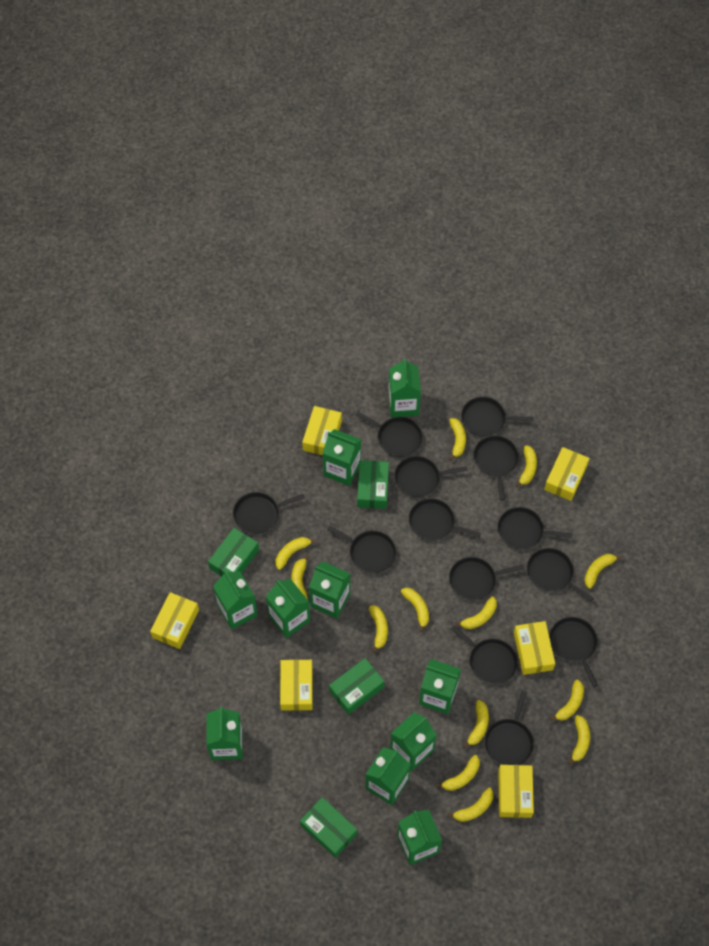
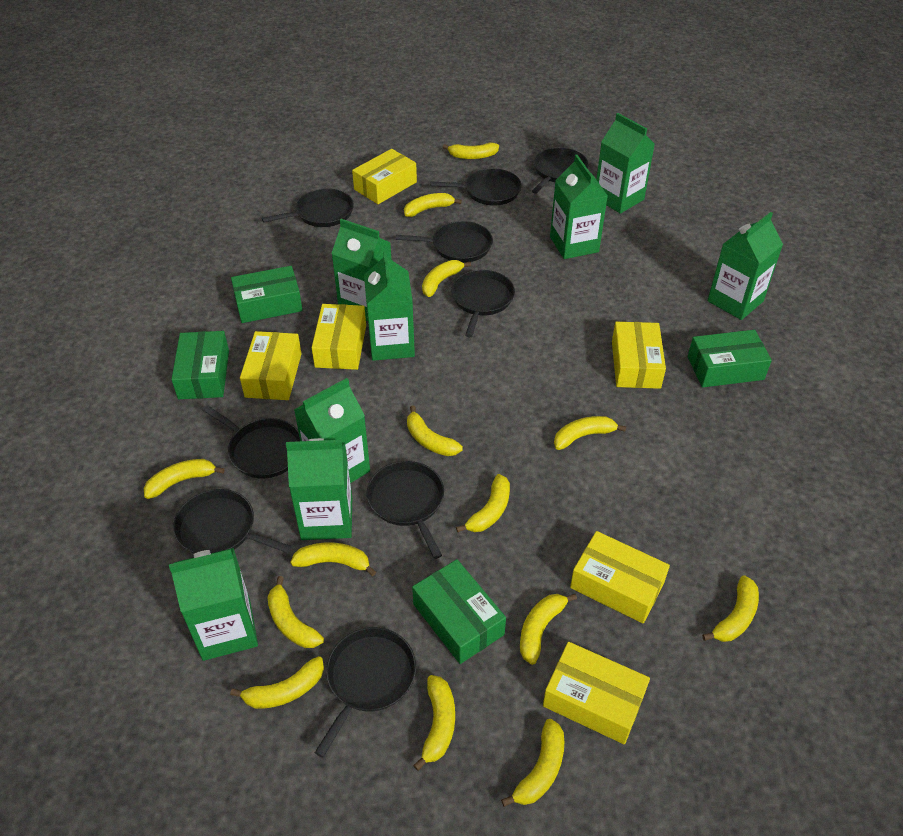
black pan: 13 -> 9
green carton: 10 -> 8
yellow banana: 13 -> 14

